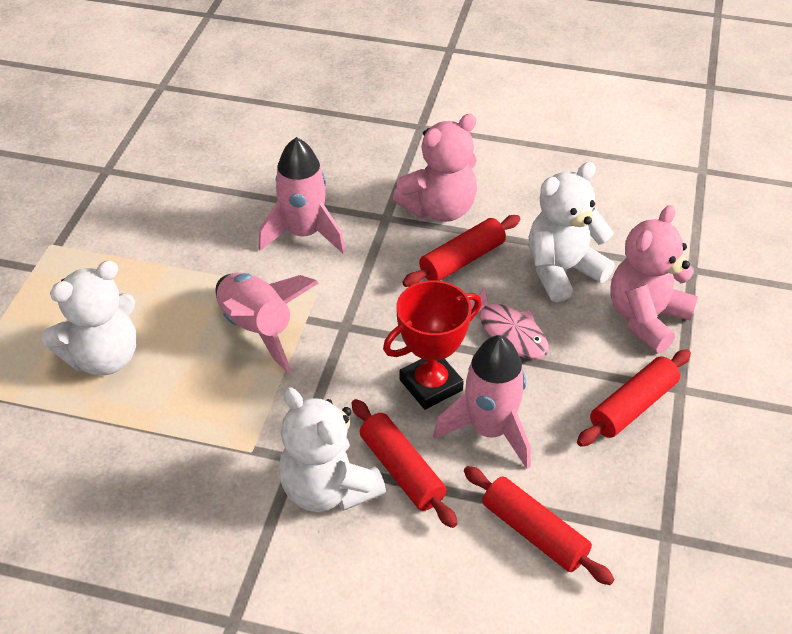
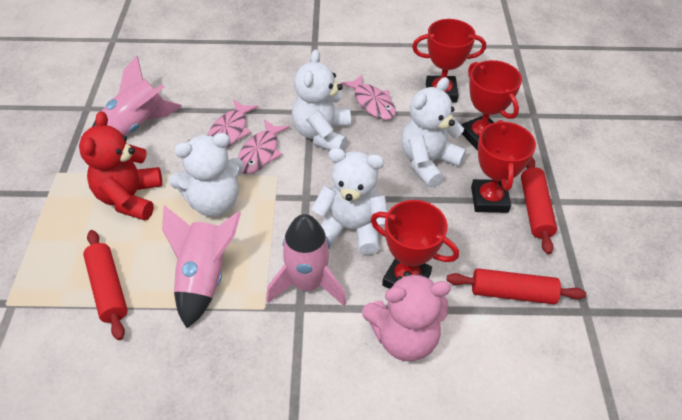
pink fish: 1 -> 3
pink teddy bear: 2 -> 1
red rolling pin: 4 -> 3
red teddy bear: 0 -> 1
red trophy: 1 -> 4
white teddy bear: 3 -> 4

